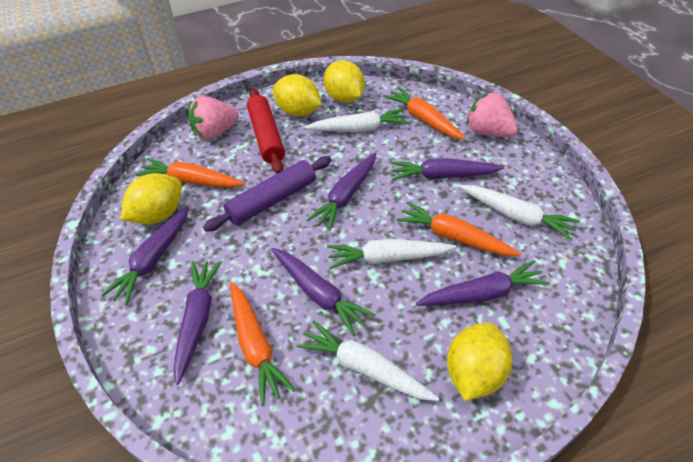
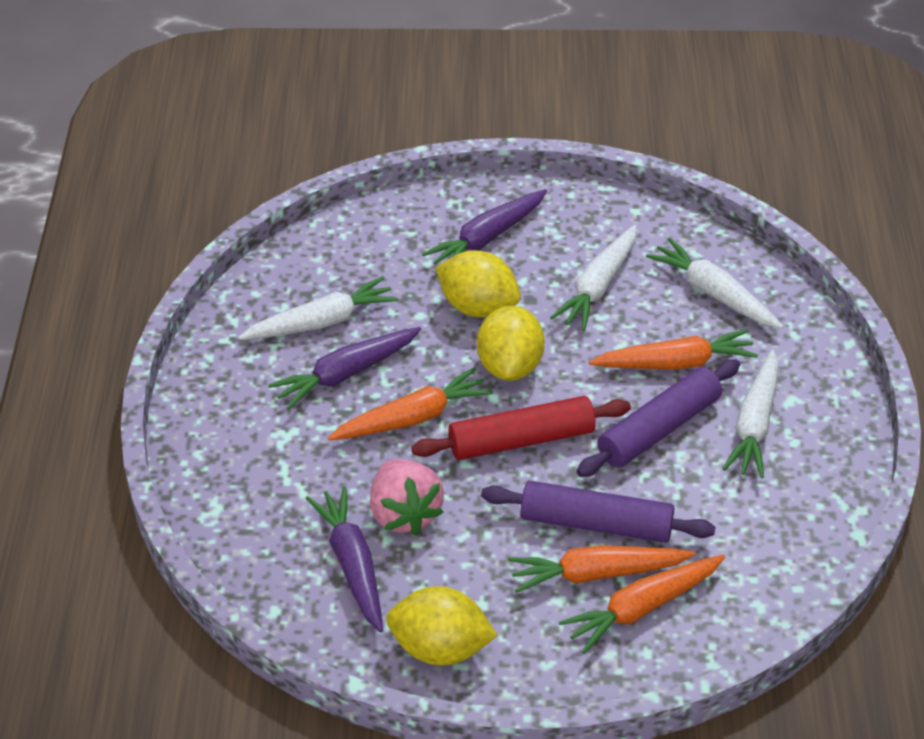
pink strawberry: 2 -> 1
purple carrot: 6 -> 3
purple rolling pin: 1 -> 2
yellow lemon: 4 -> 3

